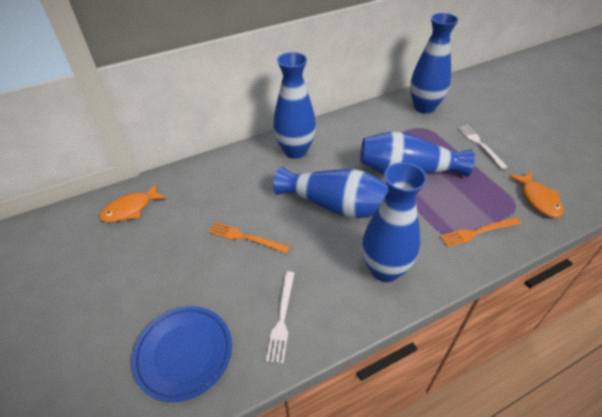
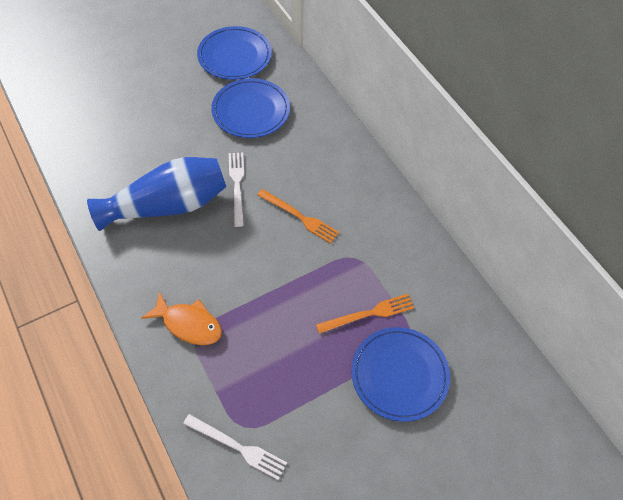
blue plate: 1 -> 3
blue vase: 5 -> 1
orange fish: 2 -> 1

